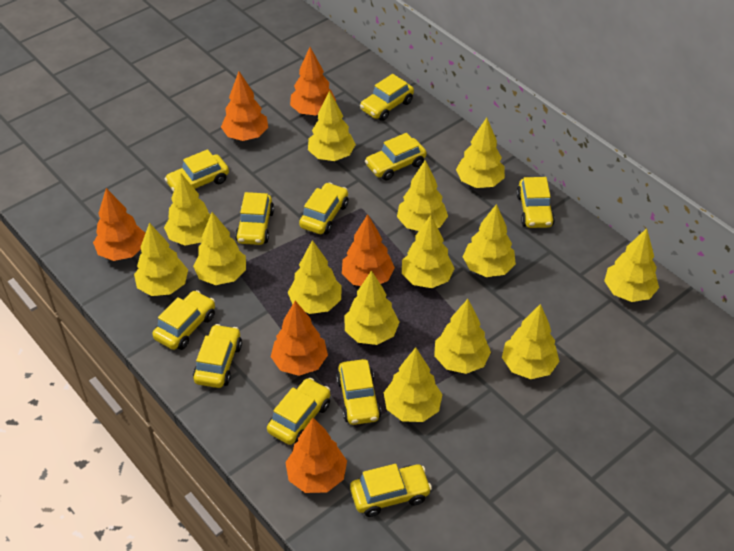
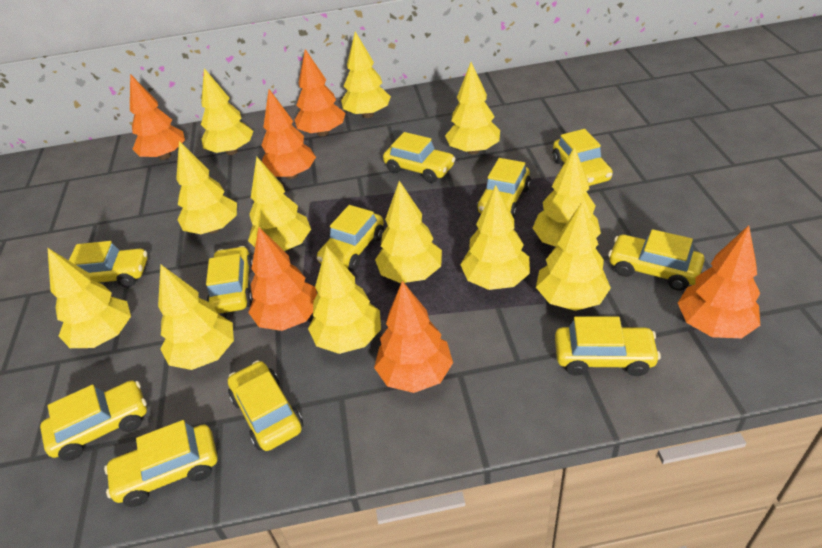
yellow tree: 14 -> 12

